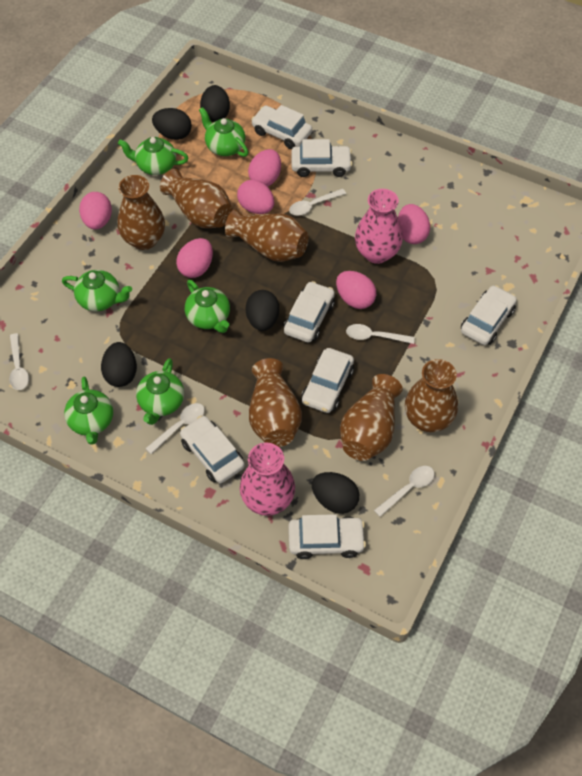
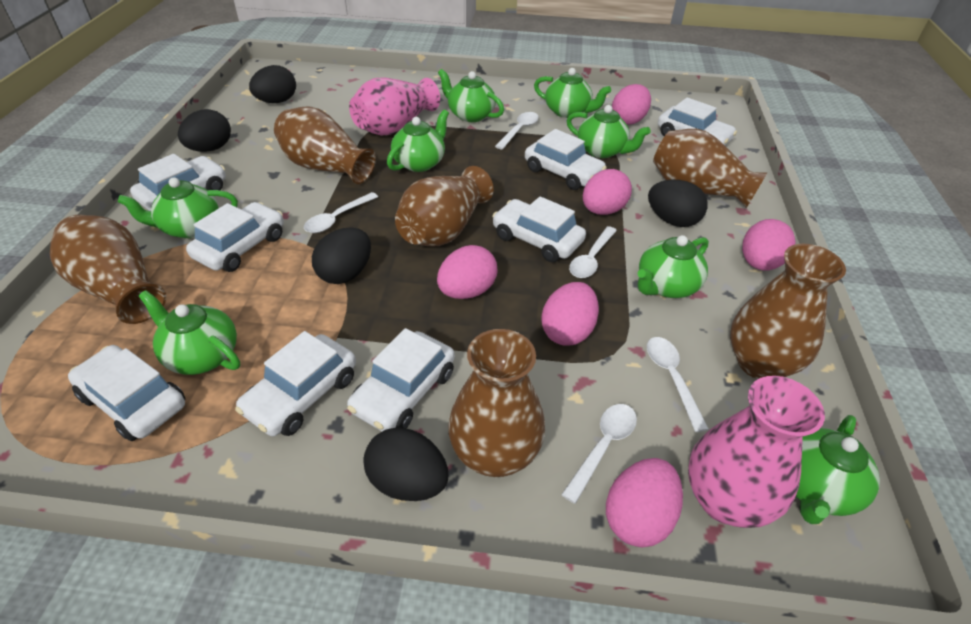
green teapot: 6 -> 8
white car: 7 -> 8

